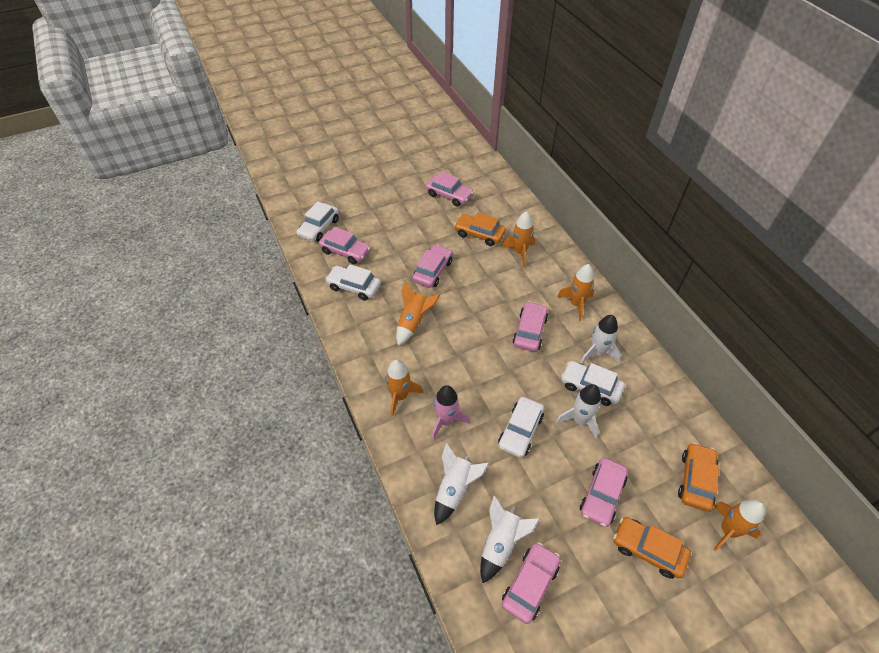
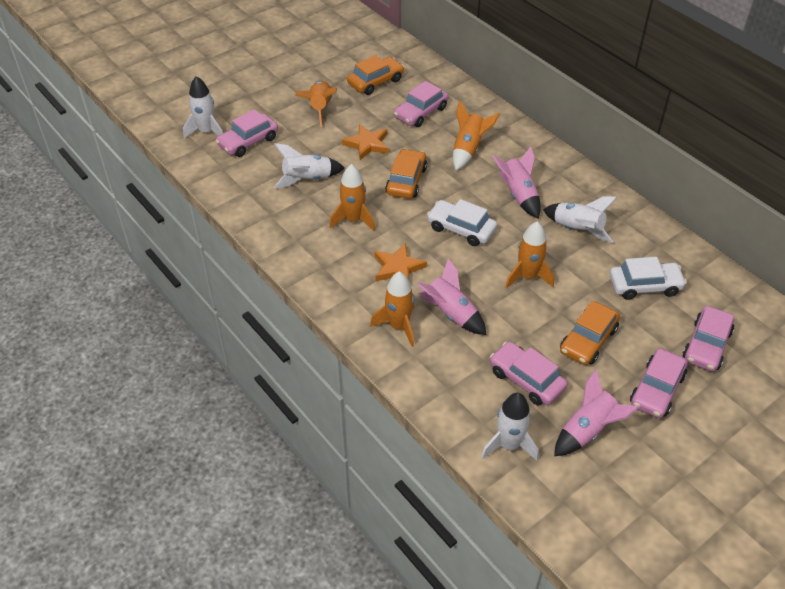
orange star: 0 -> 2
pink car: 6 -> 5
pink rocket: 1 -> 3
white car: 4 -> 2

